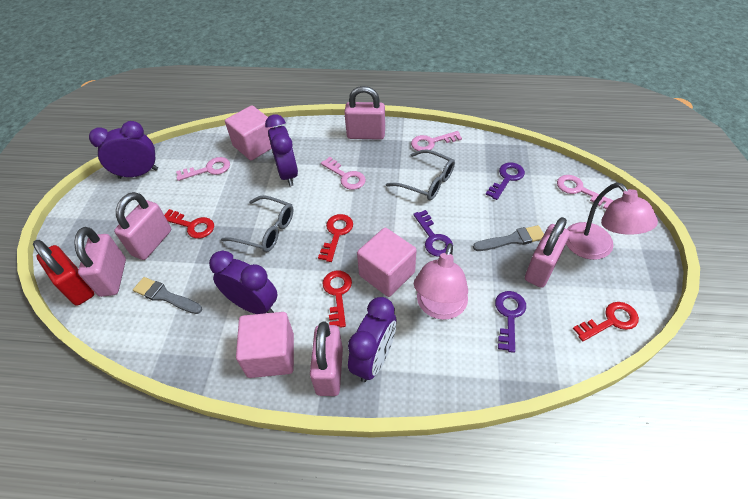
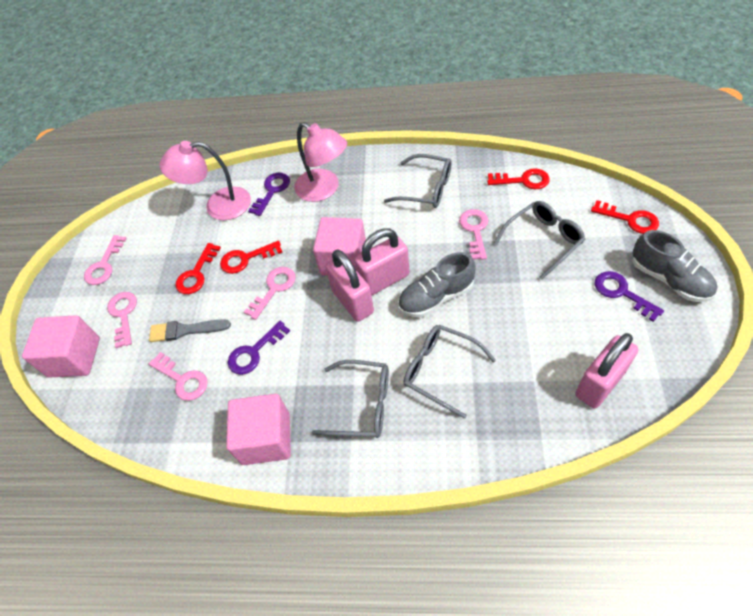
grey brush: 2 -> 1
grey glasses: 2 -> 4
grey shoe: 0 -> 2
pink key: 4 -> 5
pink padlock: 5 -> 3
purple clock: 4 -> 0
red padlock: 1 -> 0

